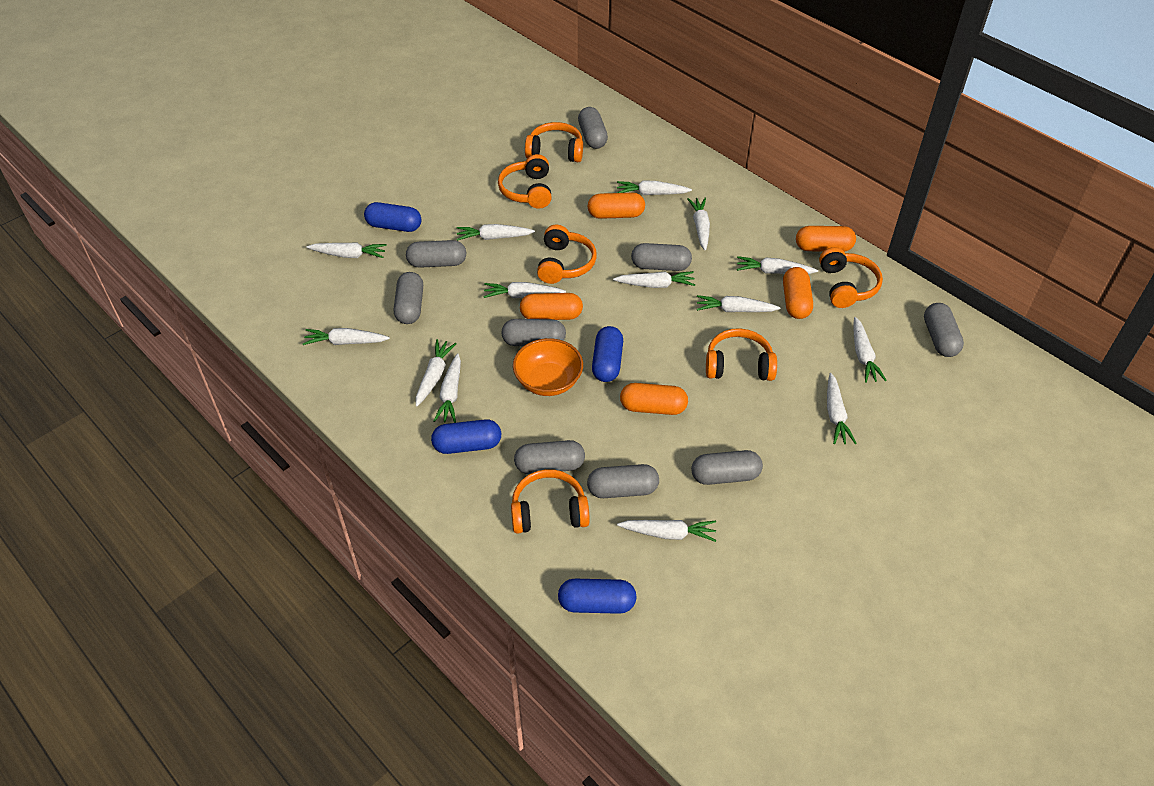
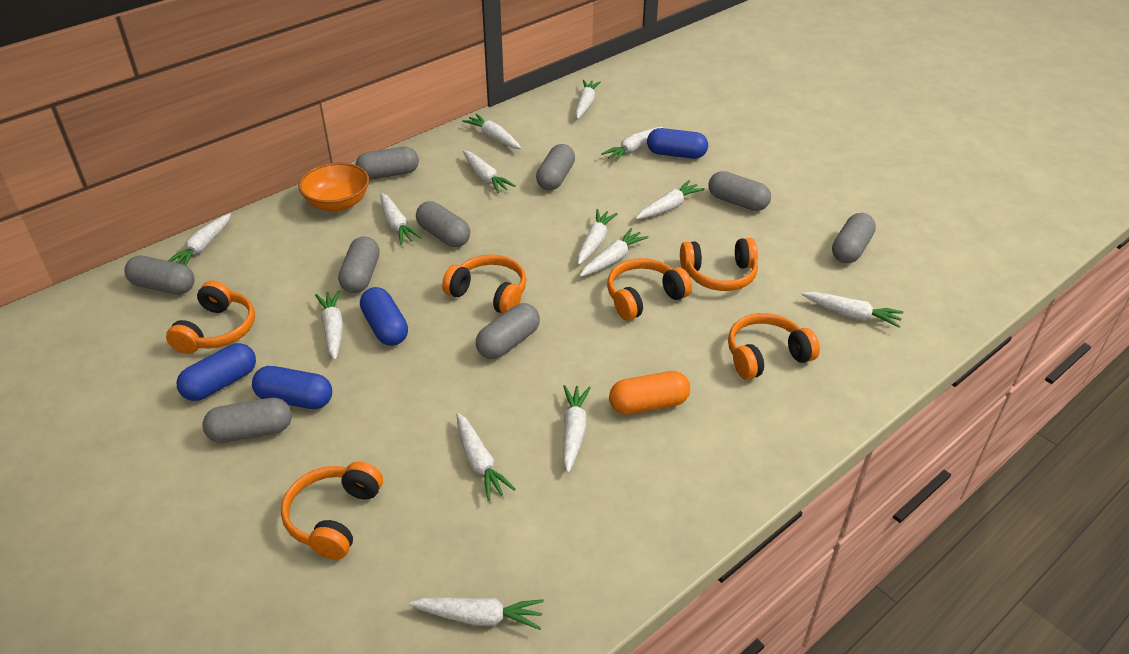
orange capsule: 5 -> 1

